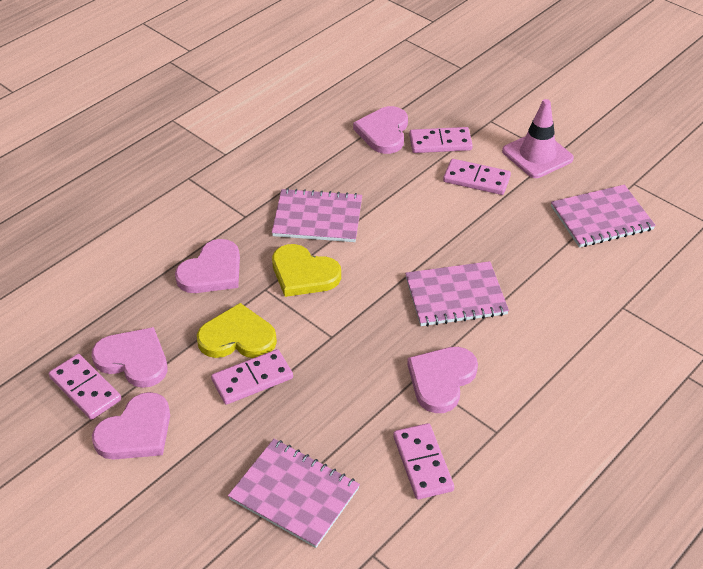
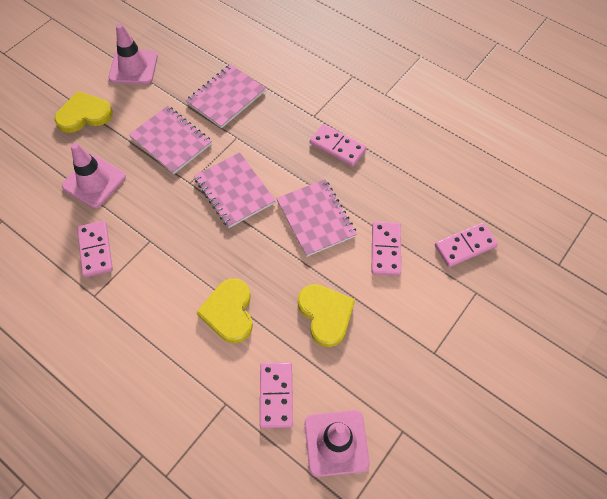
pink heart: 5 -> 0
pink traffic cone: 1 -> 3
yellow heart: 2 -> 3

